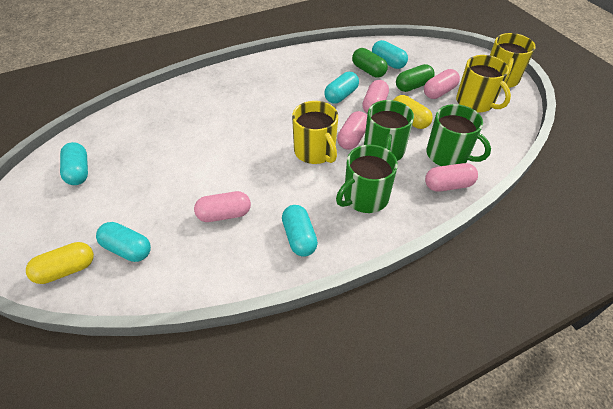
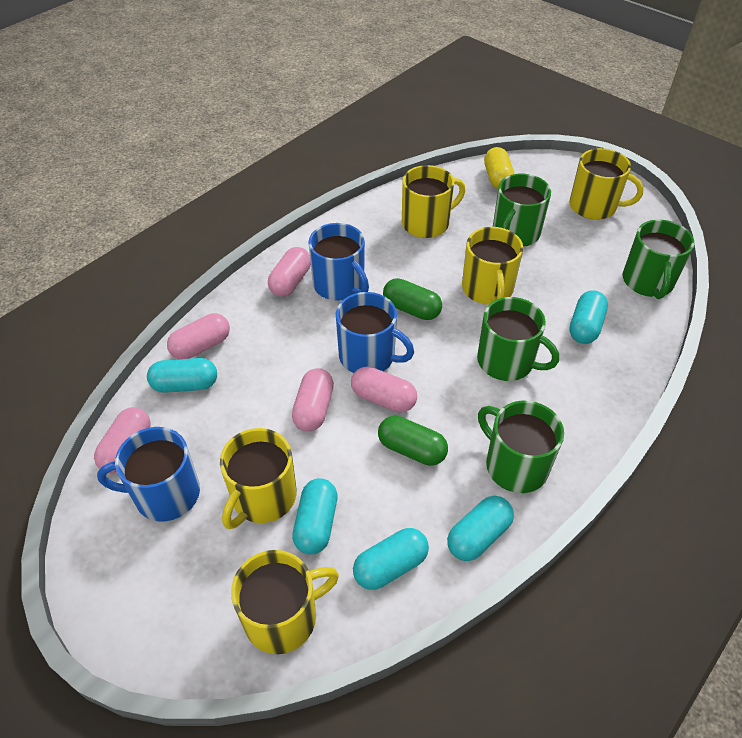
blue mug: 0 -> 3
green mug: 3 -> 4
yellow capsule: 2 -> 1
yellow mug: 3 -> 5

